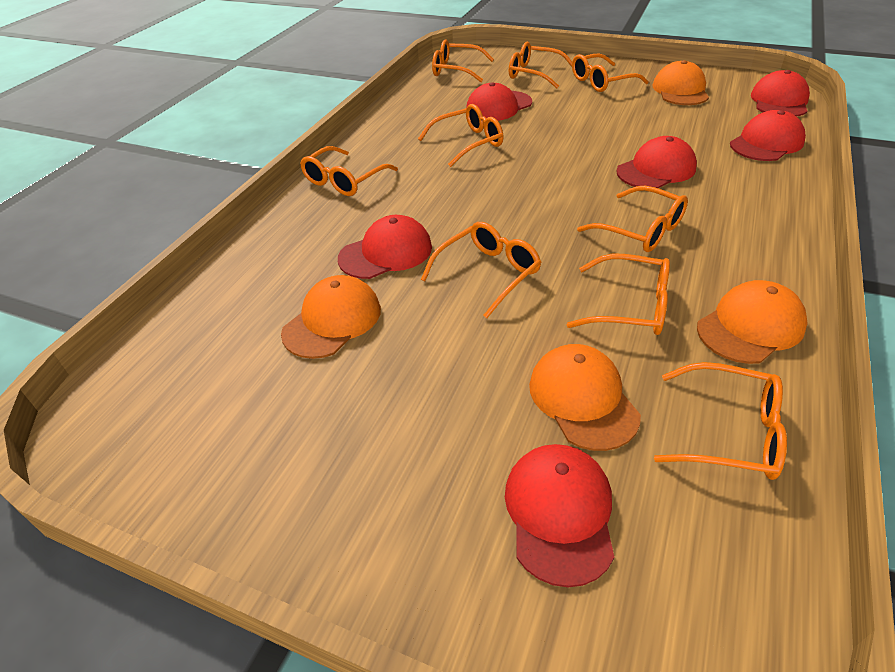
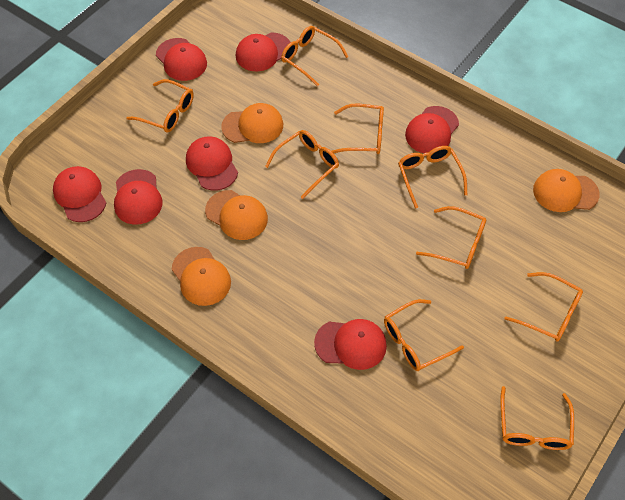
red cap: 6 -> 7

